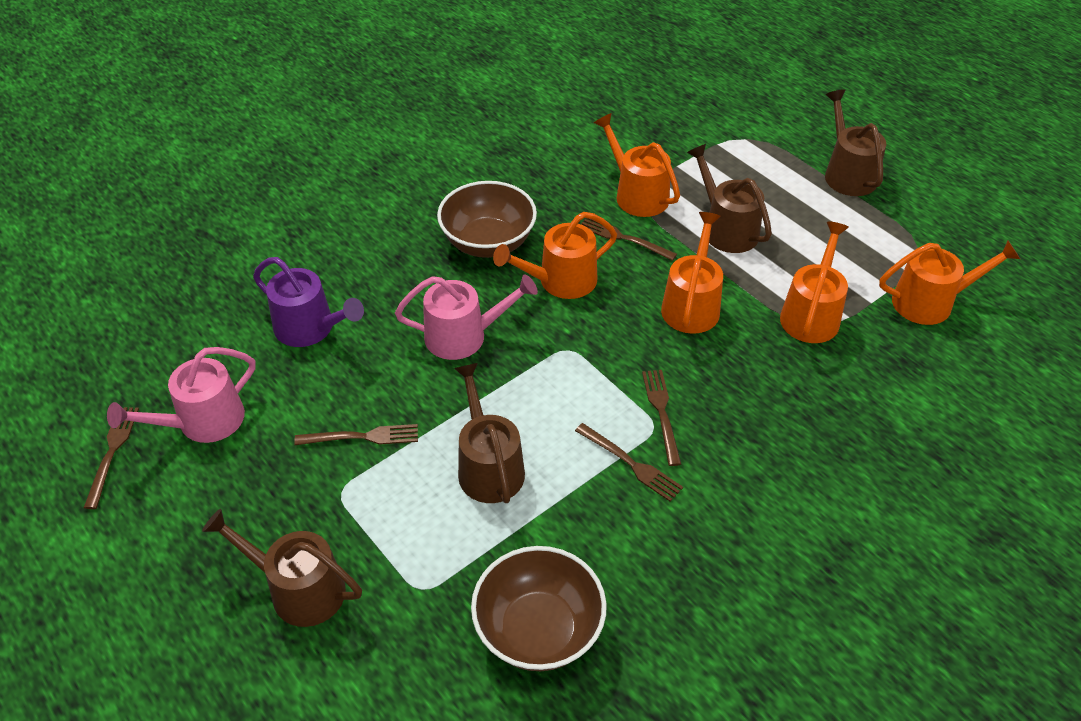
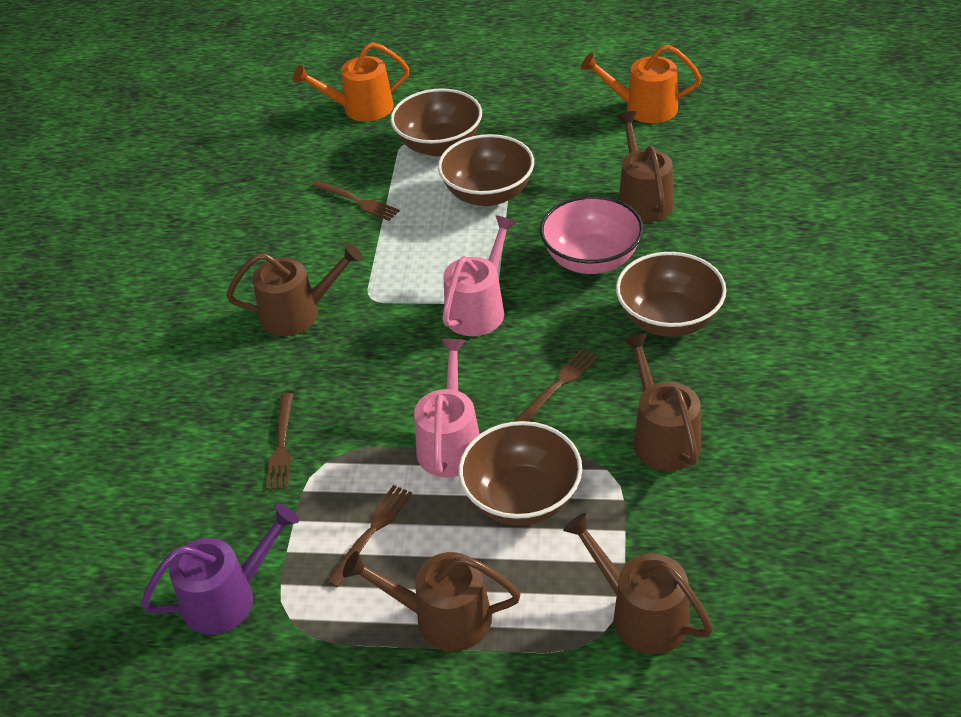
brown bowl: 2 -> 4
brown fork: 5 -> 4
brown watering can: 4 -> 5
orange watering can: 5 -> 2
pink bowl: 0 -> 1

